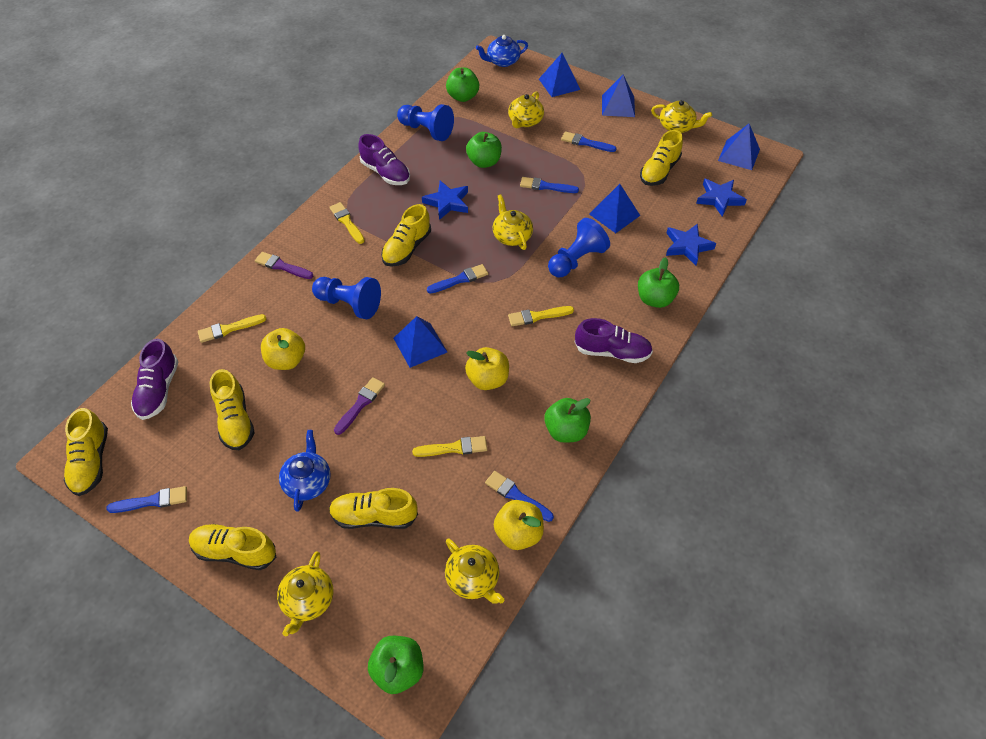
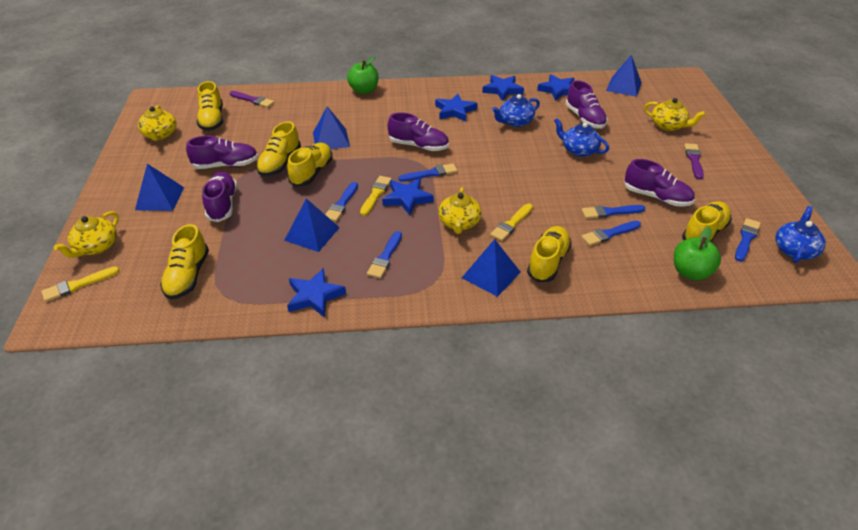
blue brush: 5 -> 6
blue pawn: 3 -> 0
blue star: 3 -> 5
blue teapot: 2 -> 3
green apple: 5 -> 2
purple shoe: 3 -> 5
yellow apple: 3 -> 0
yellow brush: 4 -> 3
yellow teapot: 5 -> 4

